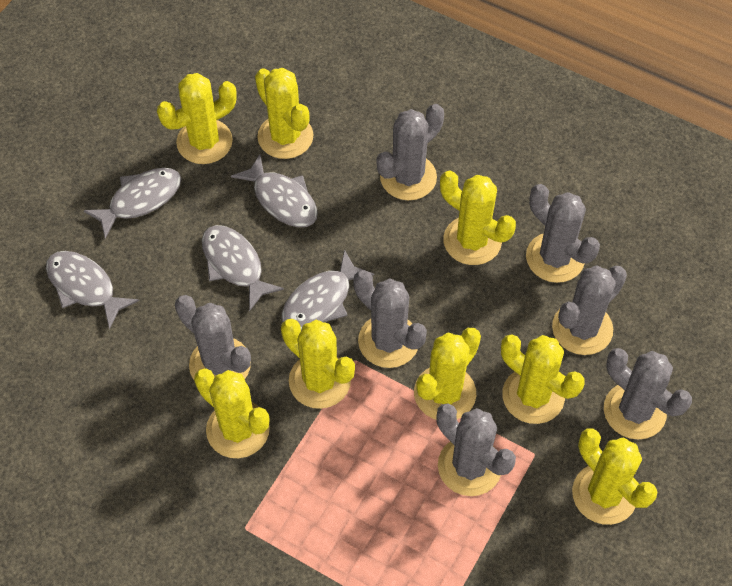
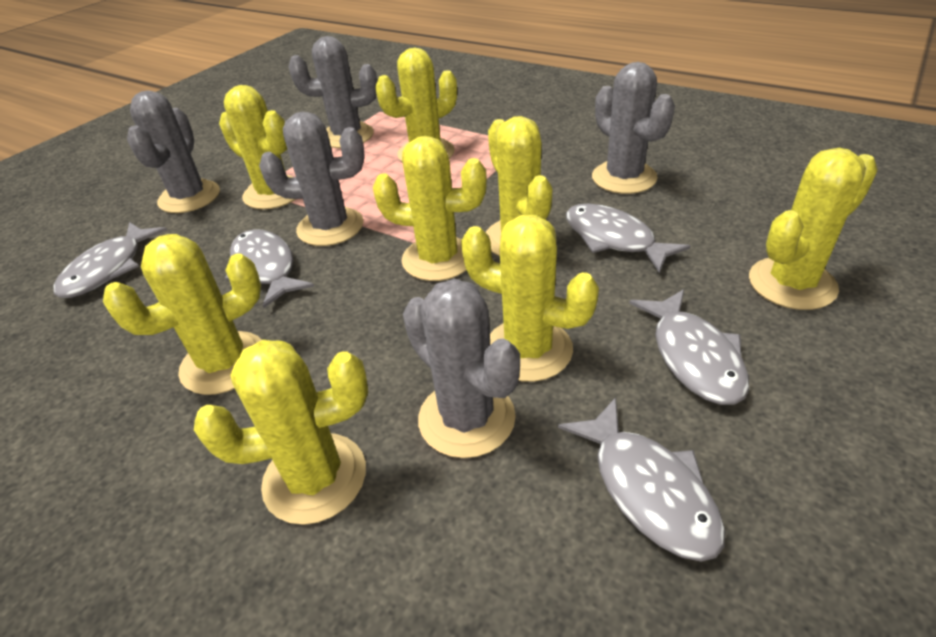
grey cactus: 7 -> 5

